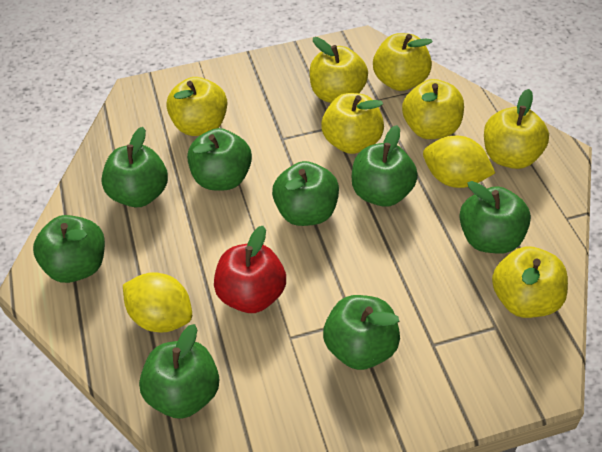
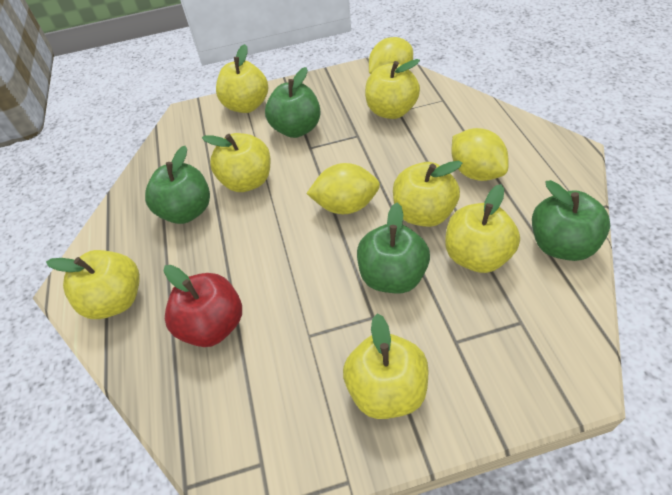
green apple: 8 -> 4
yellow lemon: 2 -> 3

